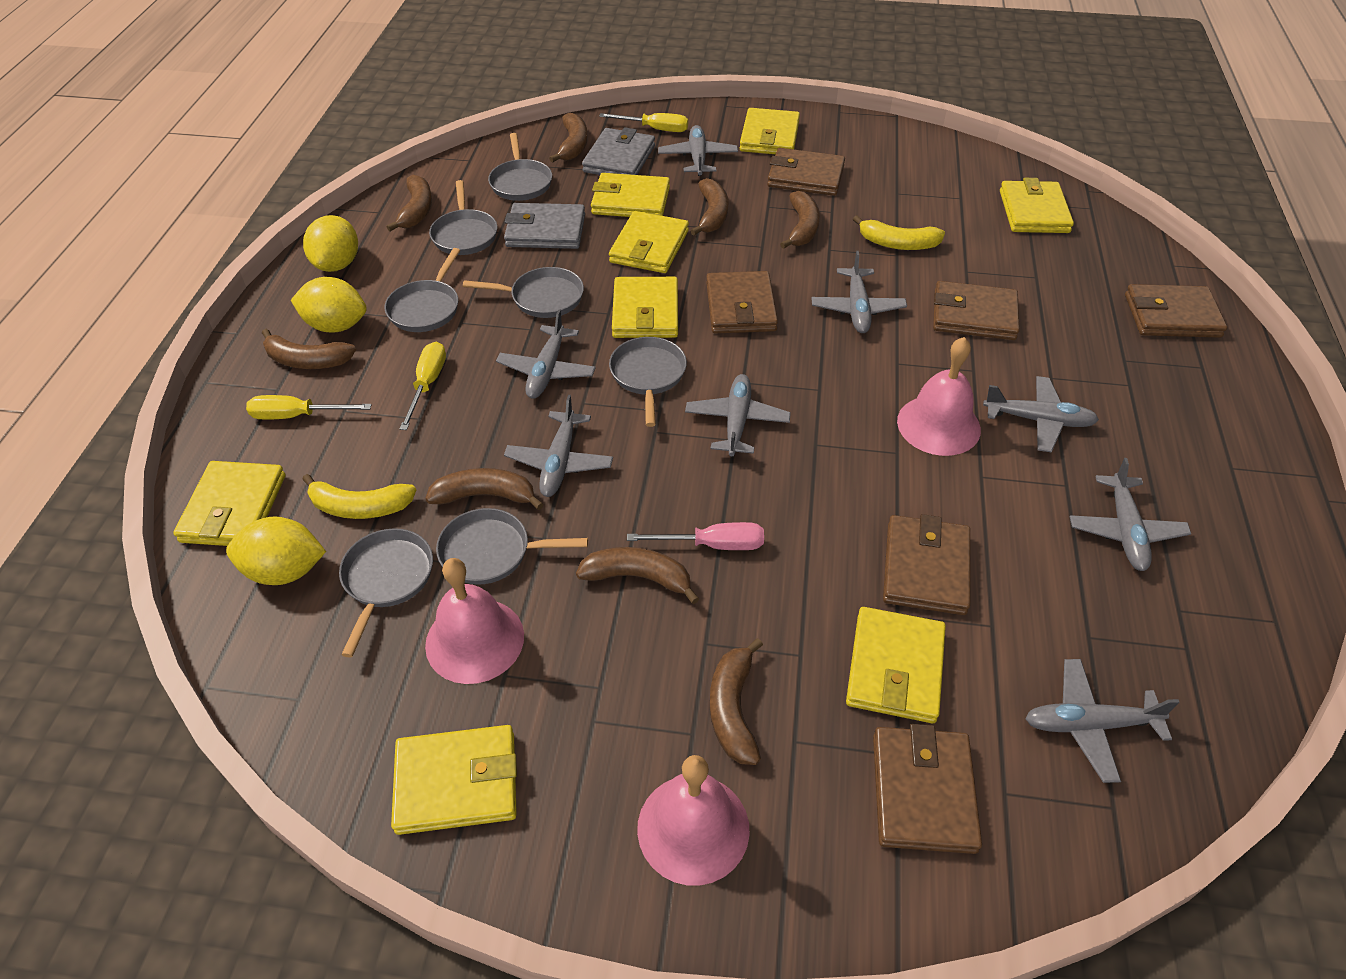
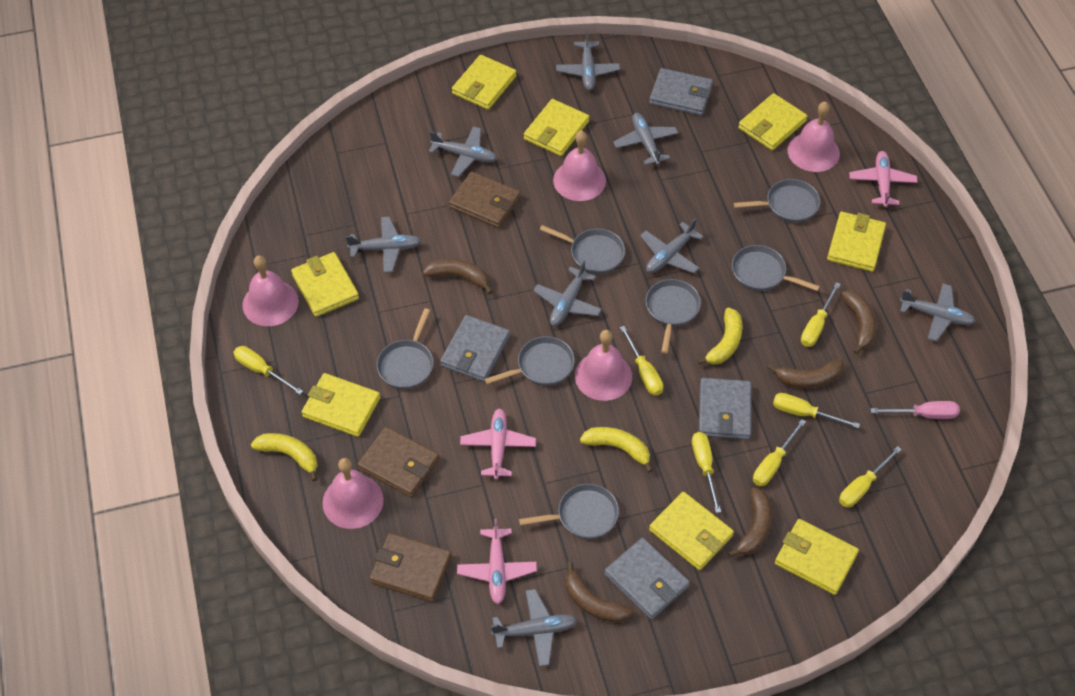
brown banana: 8 -> 5
brown wallet: 6 -> 3
grey wallet: 2 -> 4
pink bell: 3 -> 5
pink plane: 0 -> 3
yellow banana: 2 -> 3
yellow lemon: 3 -> 0
yellow screwdriver: 3 -> 7

